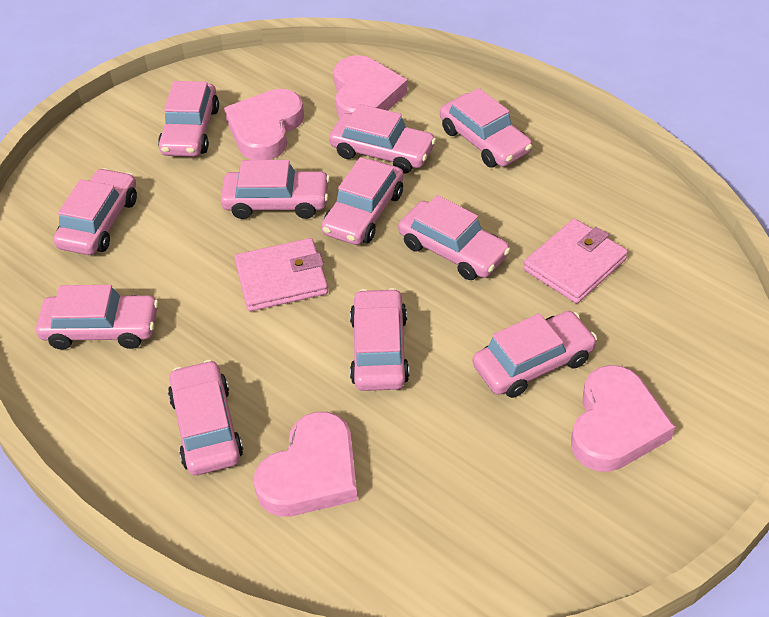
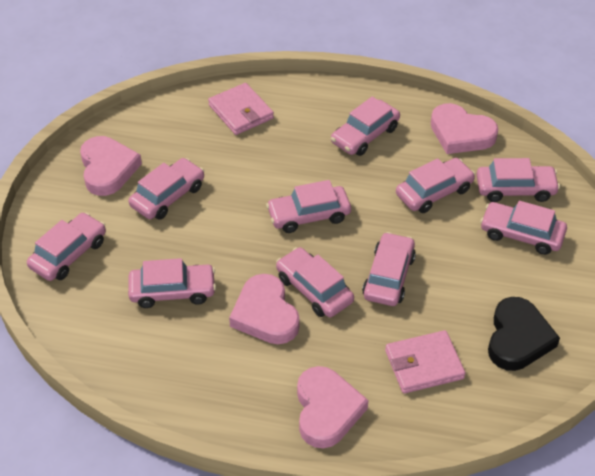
black heart: 0 -> 1
pink car: 11 -> 10

